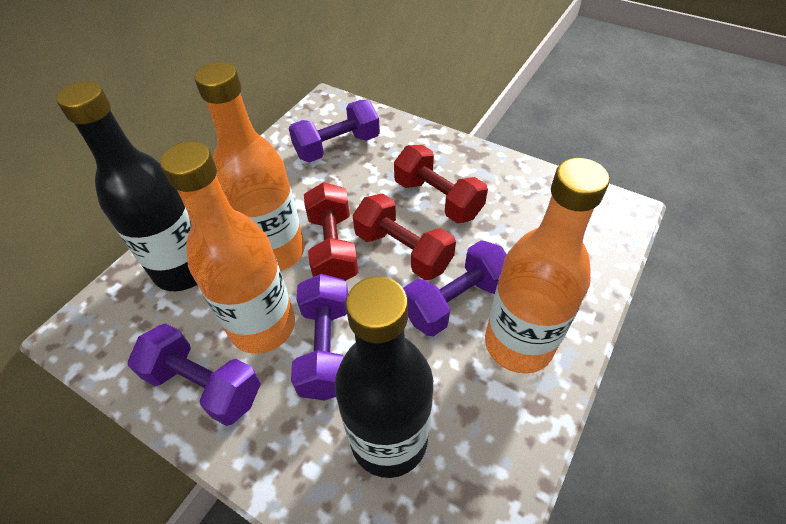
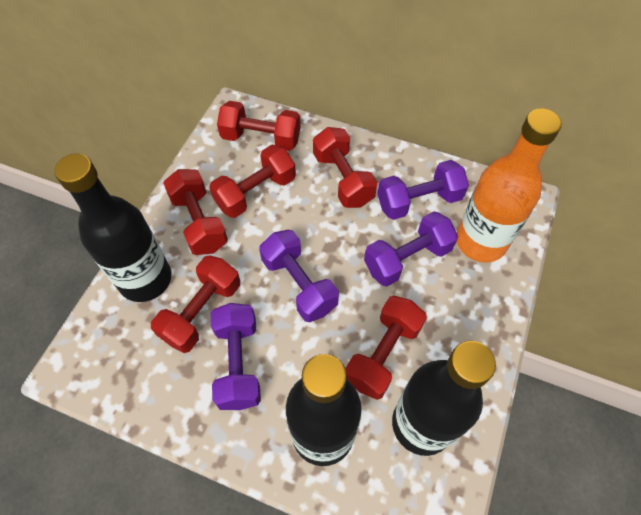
black bottle: 2 -> 3
orange bottle: 3 -> 1
red dumbbell: 3 -> 6

